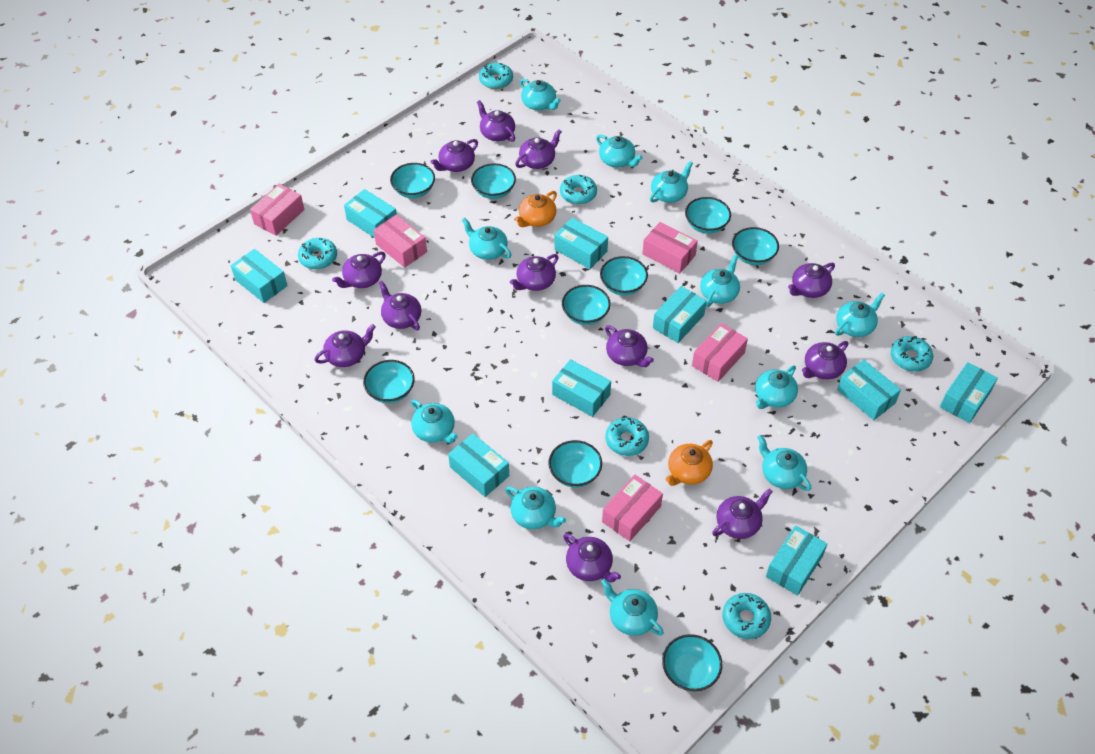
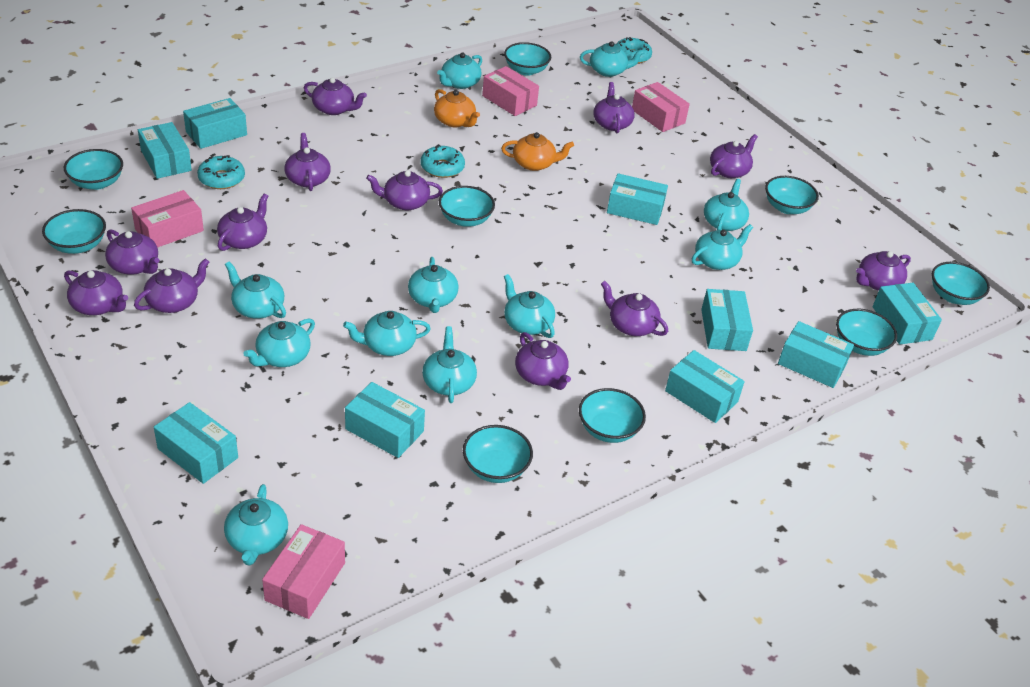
pink box: 5 -> 4
turquoise donut: 6 -> 3

